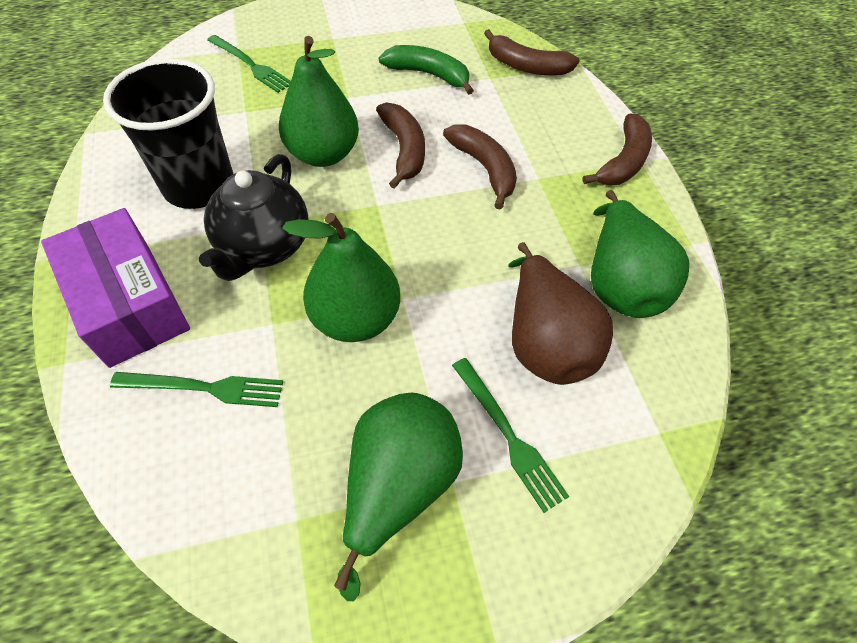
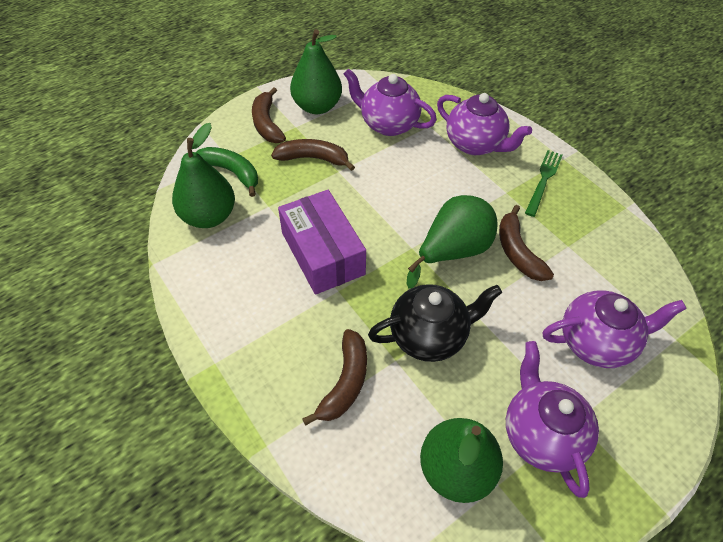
black cup: 1 -> 0
brown pear: 1 -> 0
green fork: 3 -> 1
purple teapot: 0 -> 4

